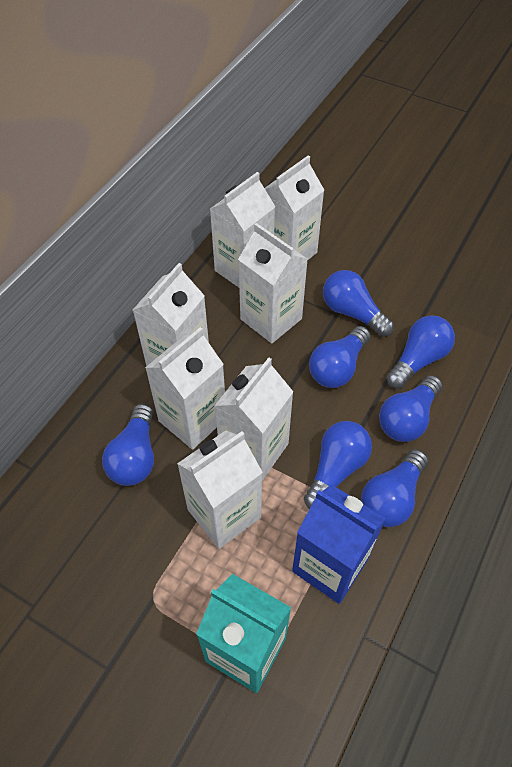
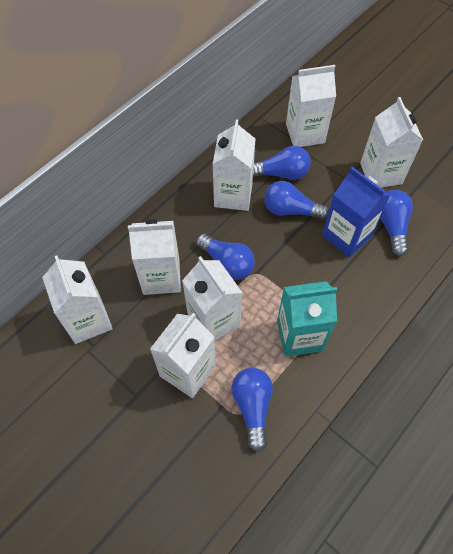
blue light bulb: 7 -> 5

